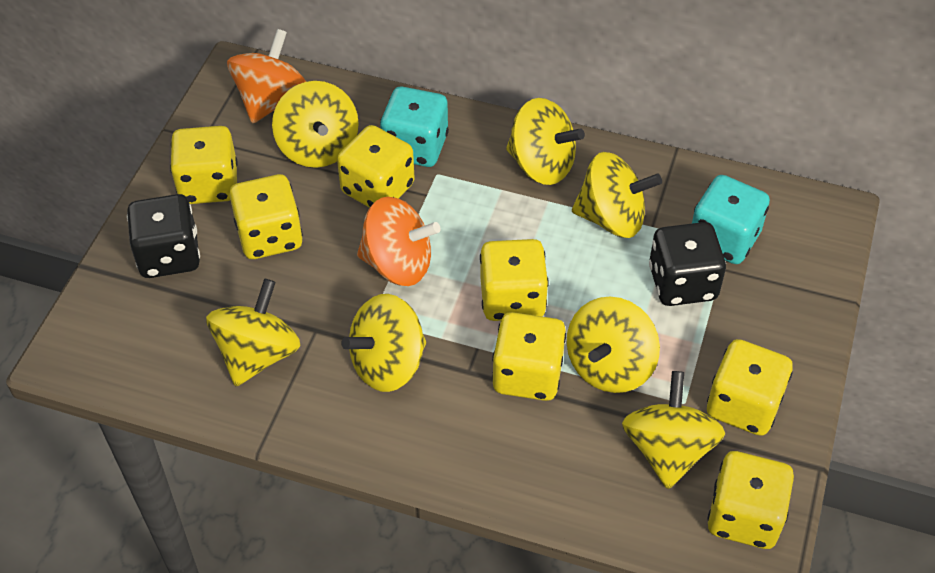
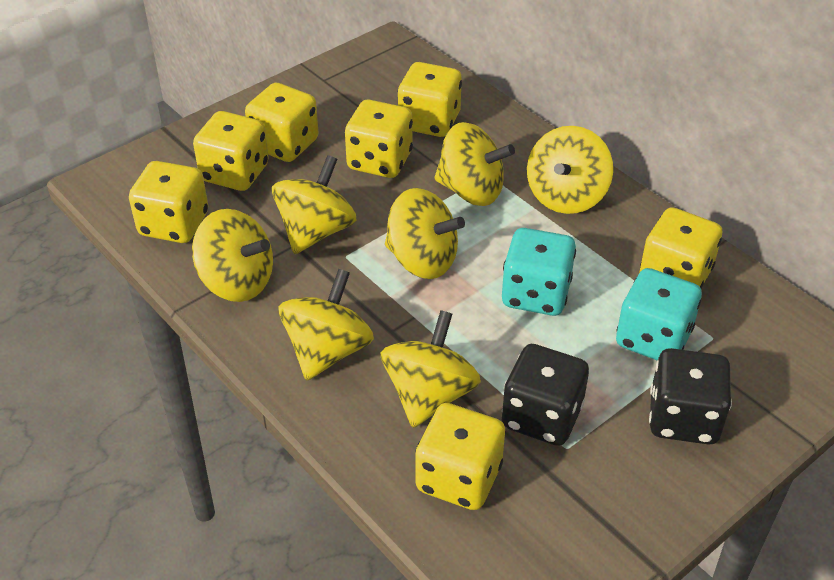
orange spinning top: 2 -> 0

